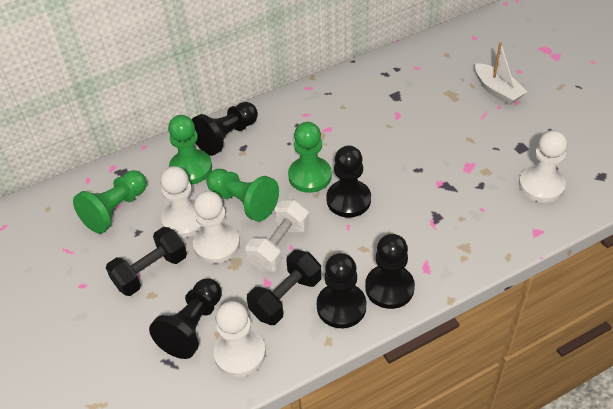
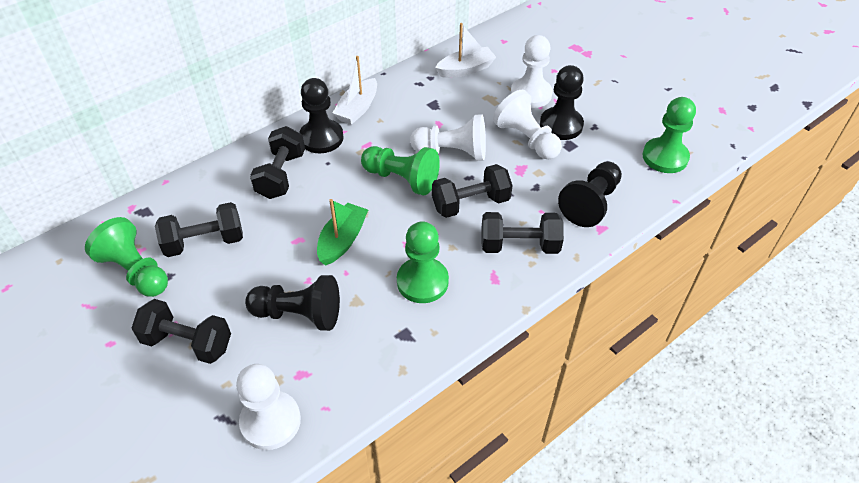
black dumbbell: 2 -> 5
black pawn: 5 -> 4
green boat: 0 -> 1
white boat: 1 -> 2
white dumbbell: 1 -> 0

